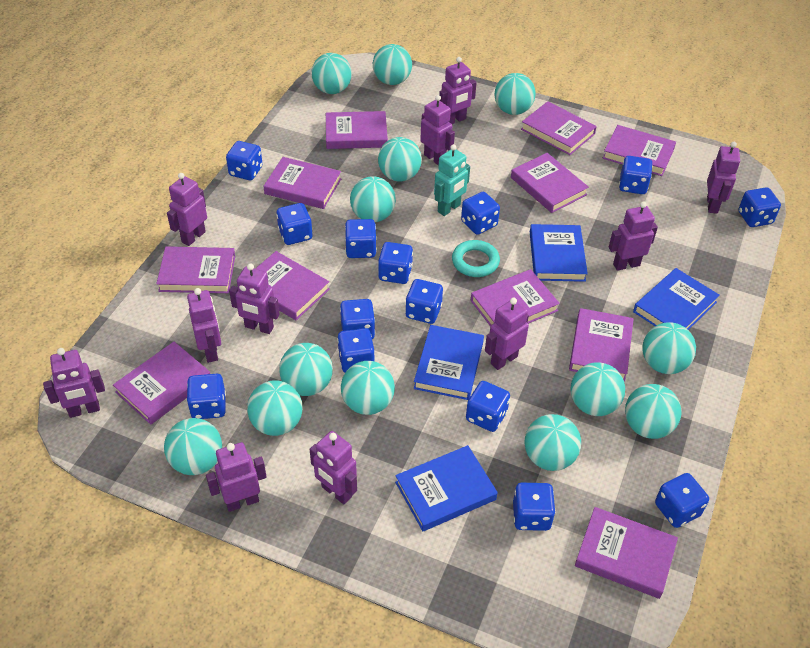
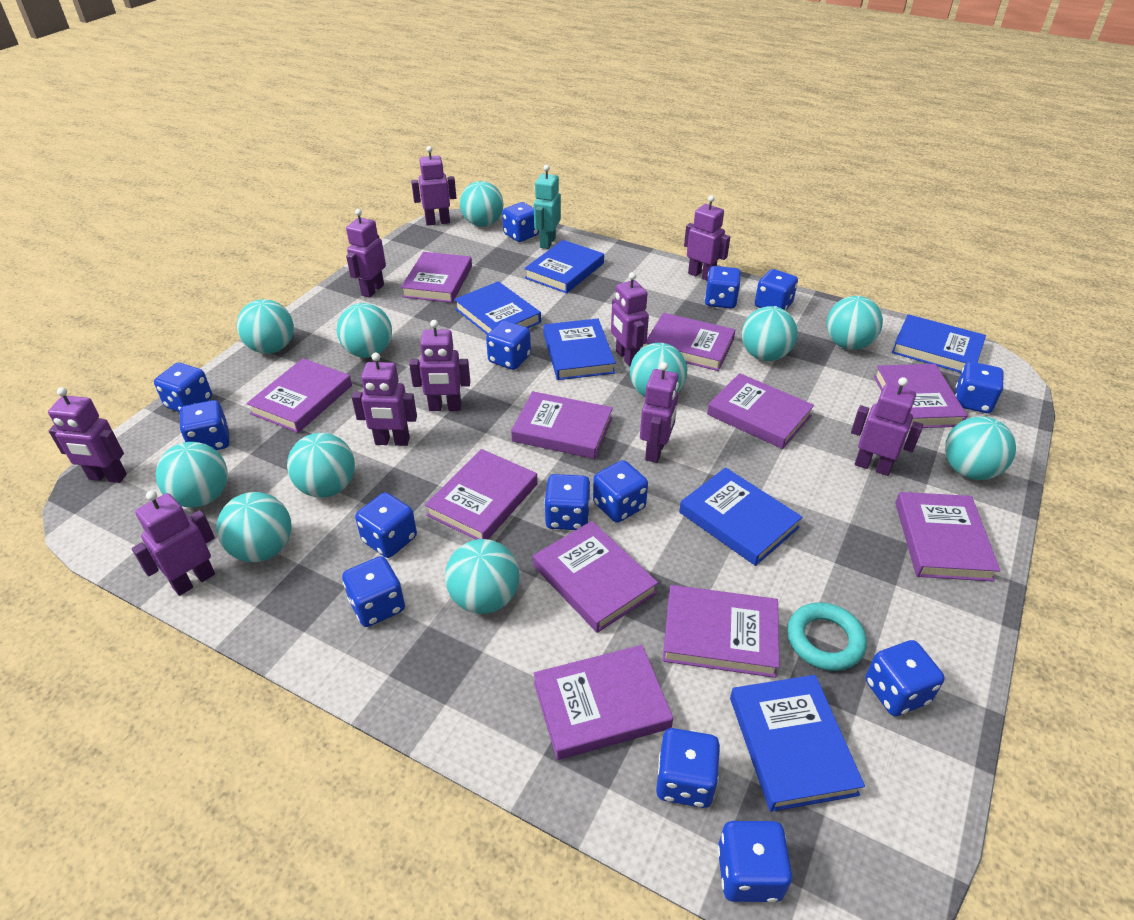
blue book: 4 -> 6
purple robot: 11 -> 10
turquoise ball: 13 -> 11

